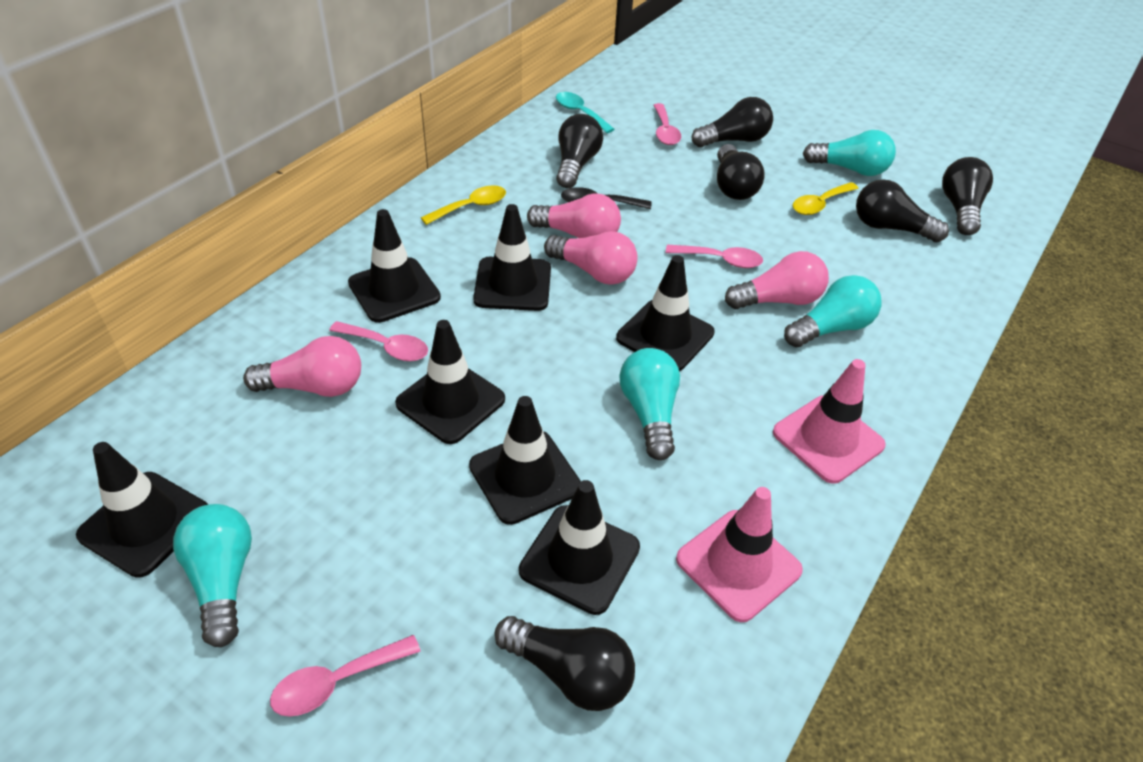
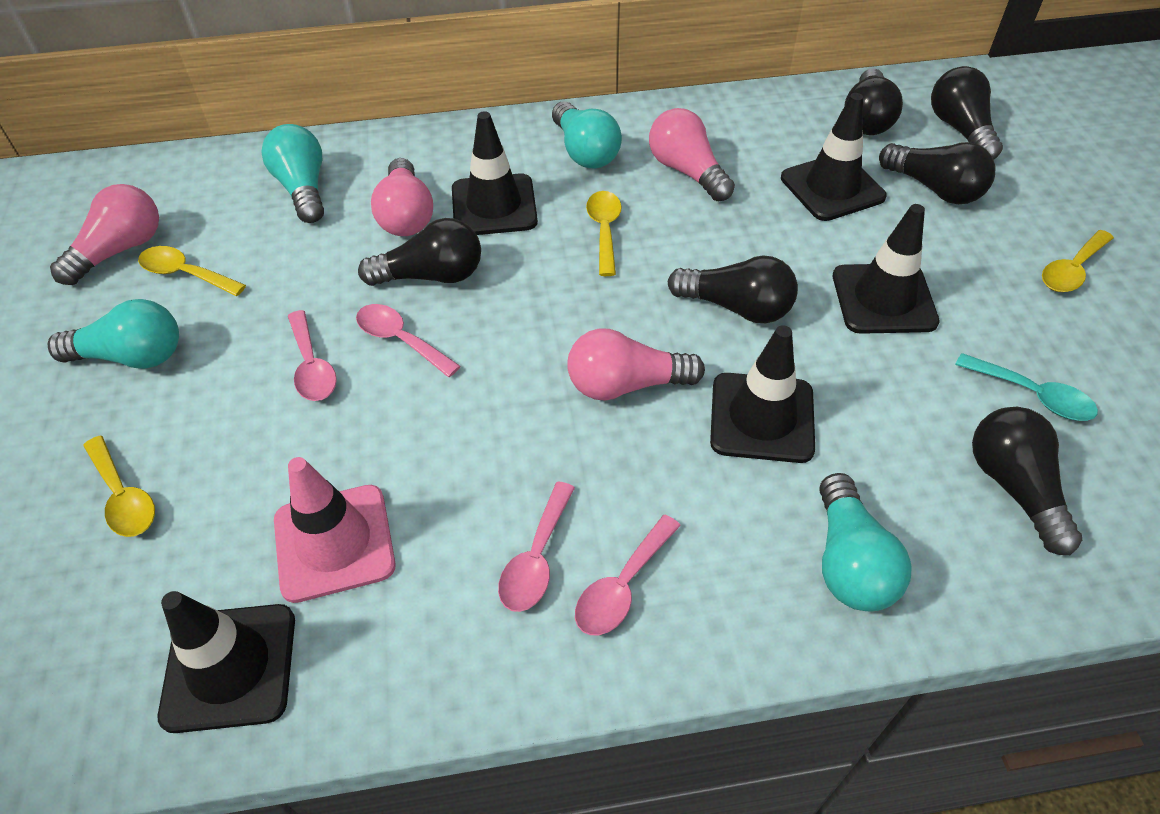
black spoon: 1 -> 0
black traffic cone: 7 -> 5
pink traffic cone: 2 -> 1
yellow spoon: 2 -> 4

